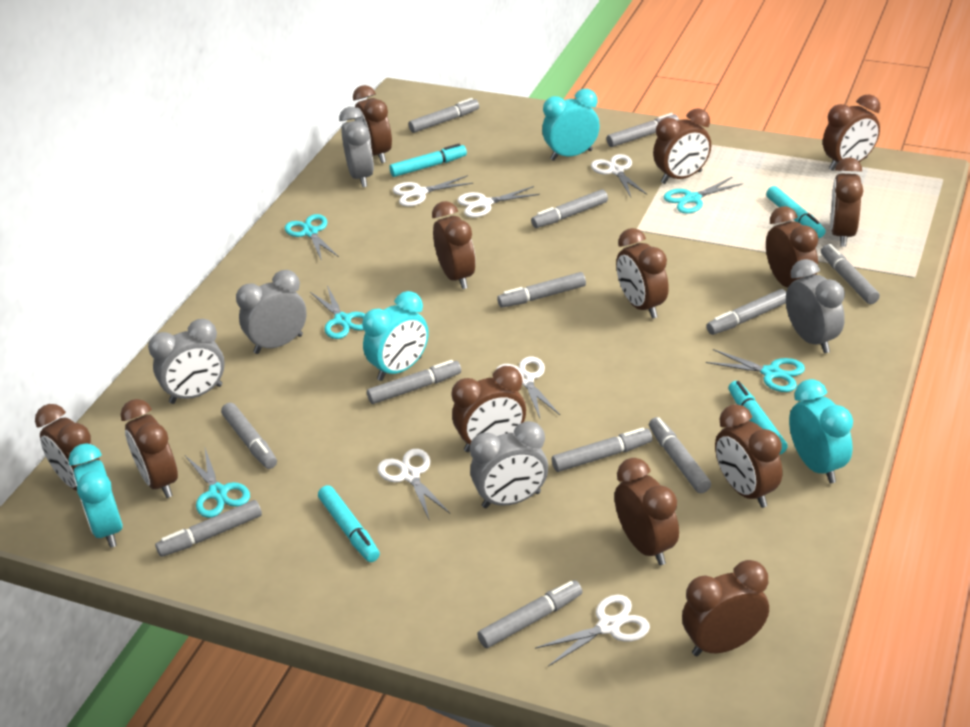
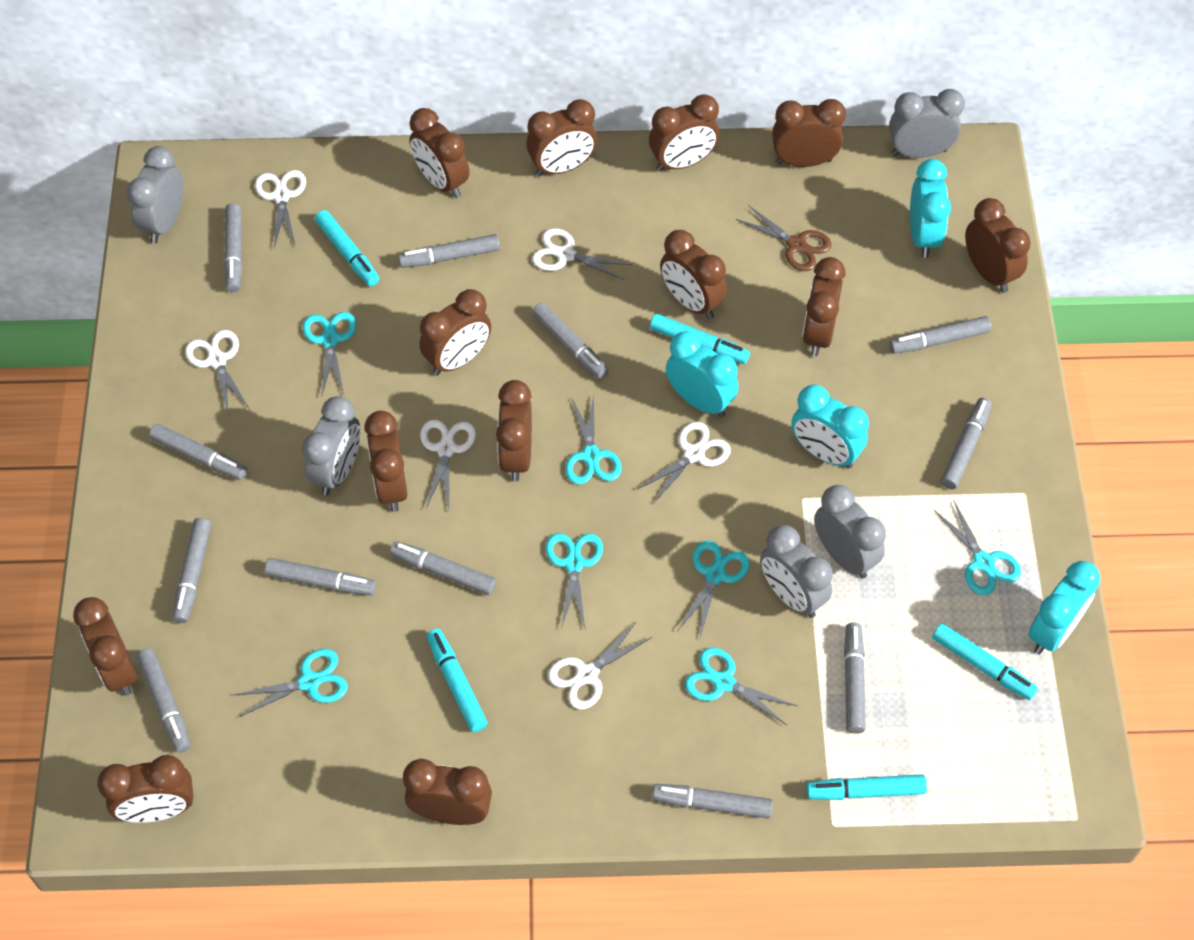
brown scissors: 0 -> 1
turquoise marker: 4 -> 5
turquoise scissors: 5 -> 7

